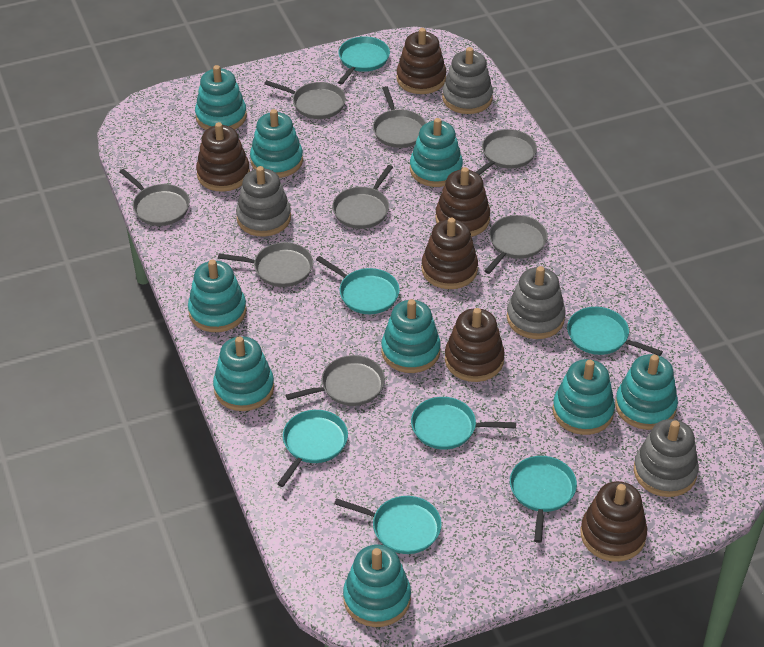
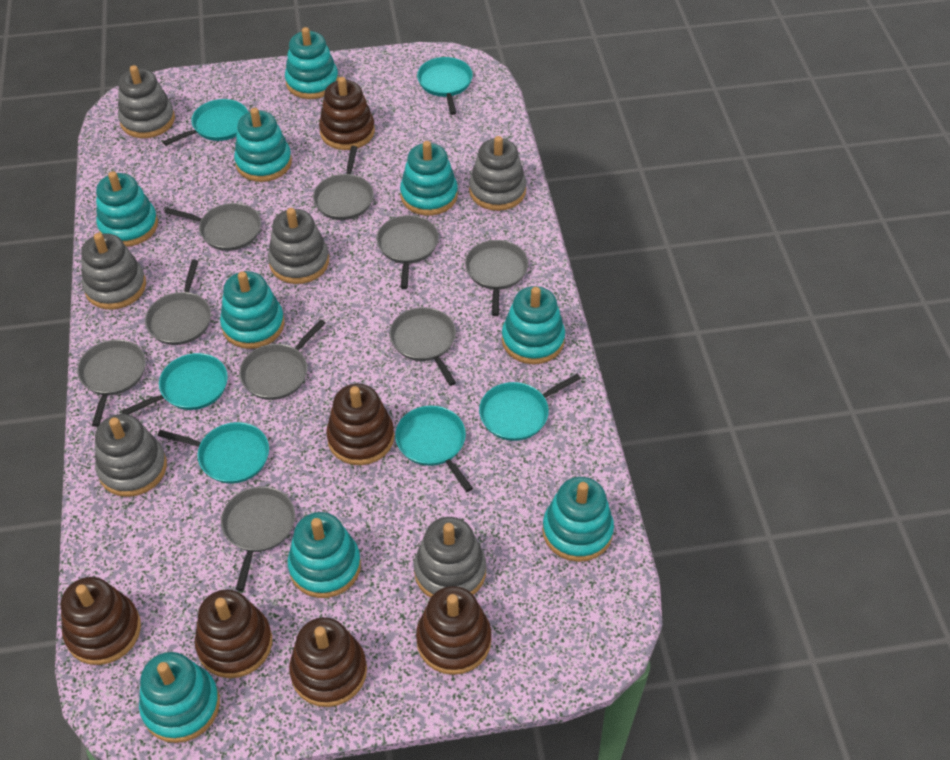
grey pan: 8 -> 9
grey stacking toy: 4 -> 6
turquoise pan: 7 -> 6

